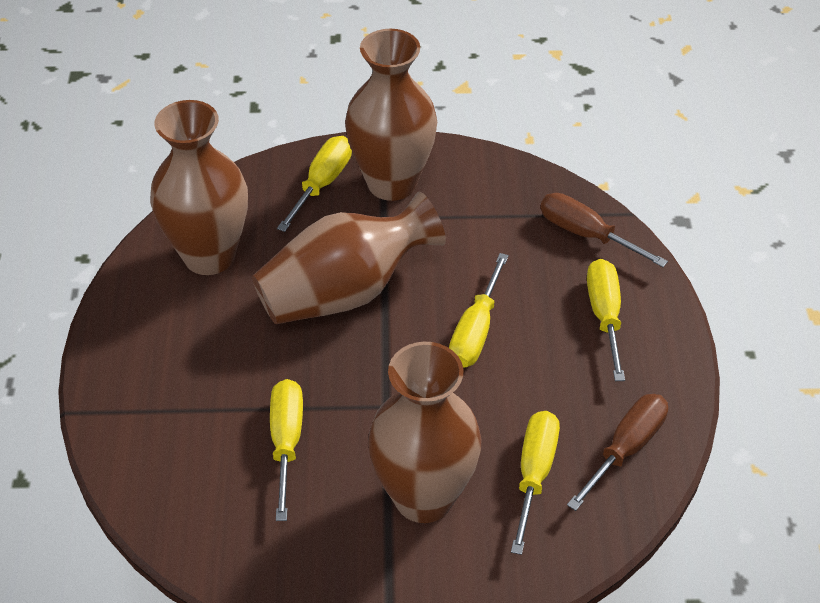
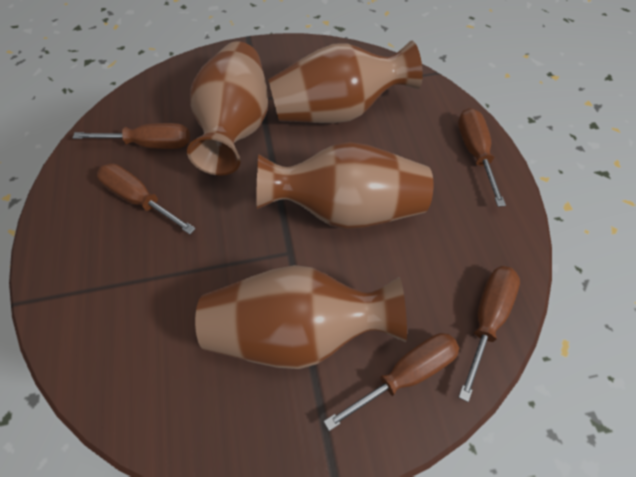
brown screwdriver: 2 -> 5
yellow screwdriver: 5 -> 0

